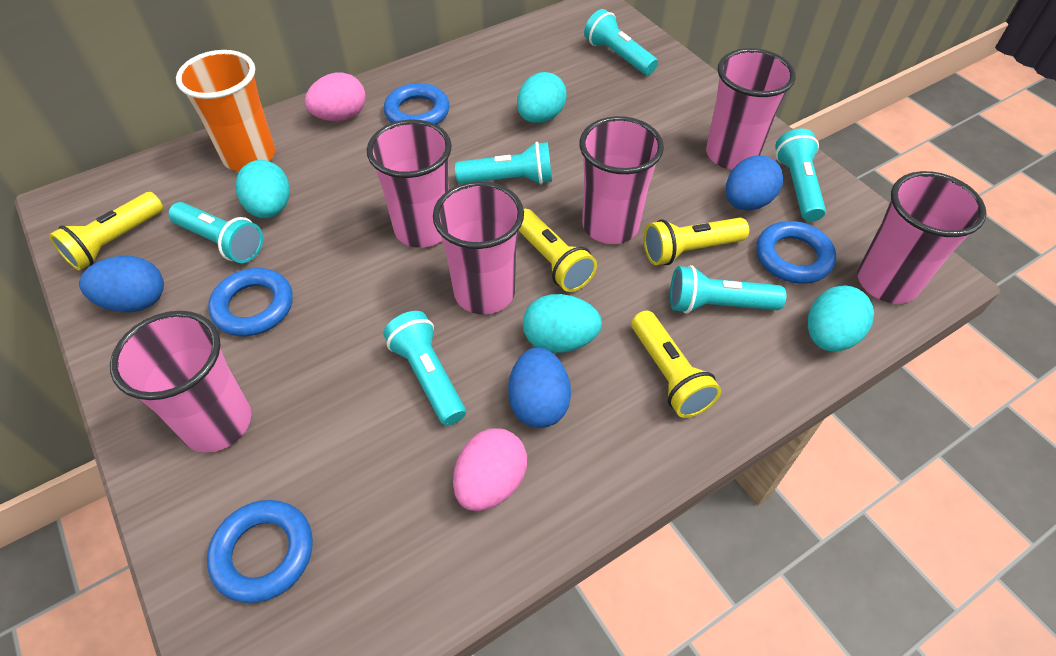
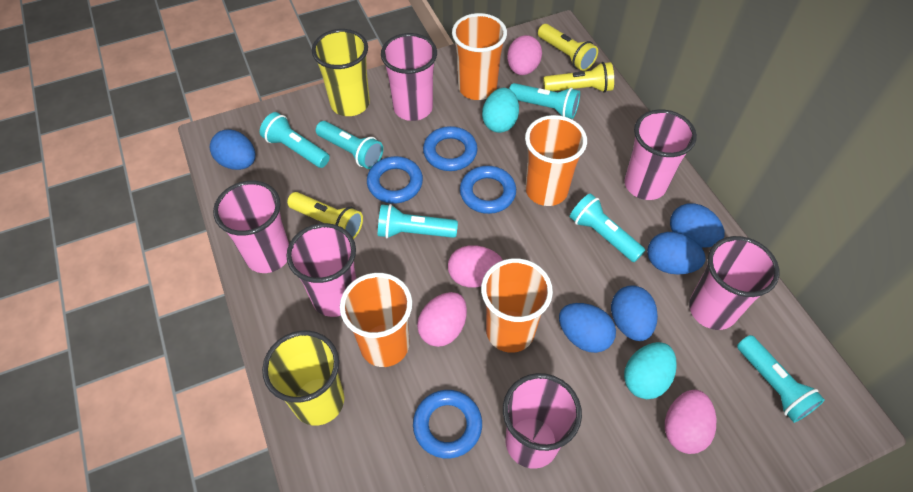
blue egg: 3 -> 5
orange cup: 1 -> 4
pink egg: 2 -> 4
turquoise egg: 4 -> 2
yellow cup: 0 -> 2
yellow flashlight: 4 -> 3

